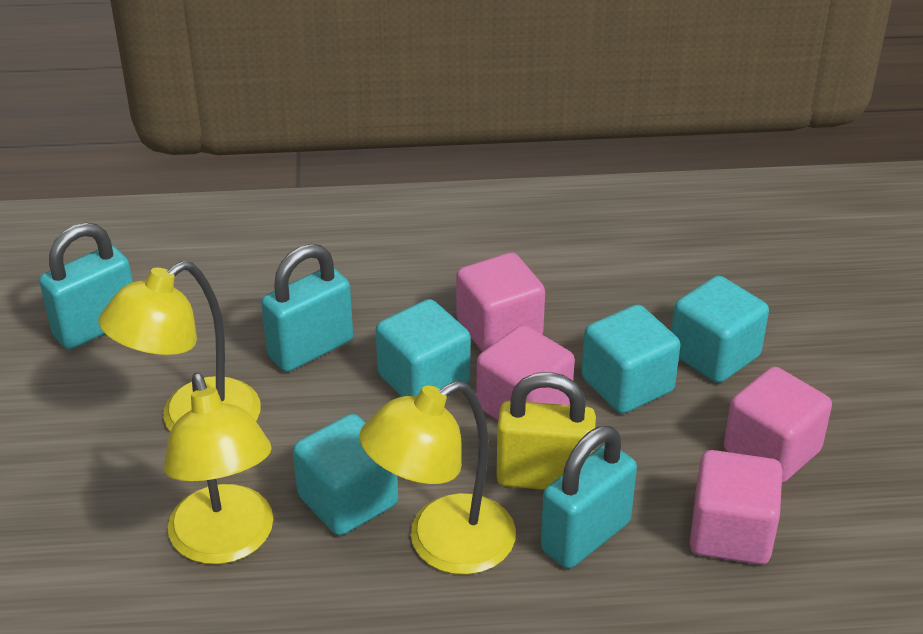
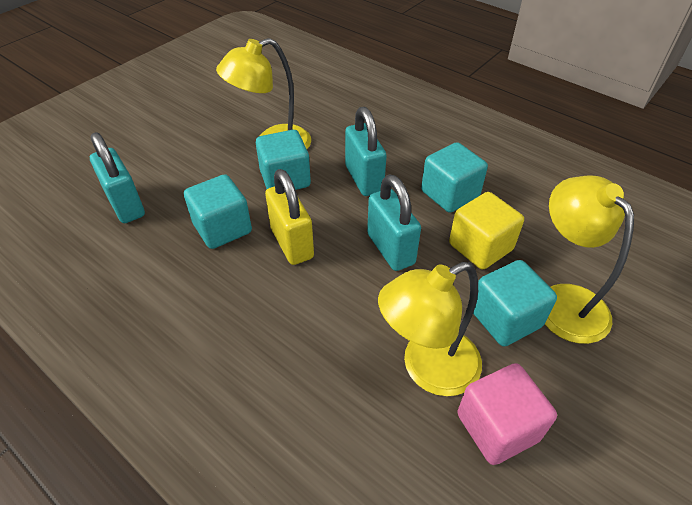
pink cube: 4 -> 1
yellow cube: 0 -> 1

